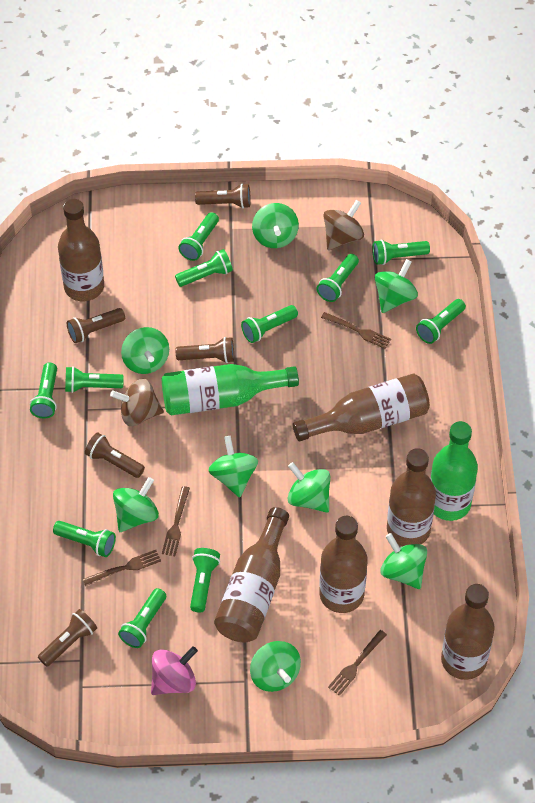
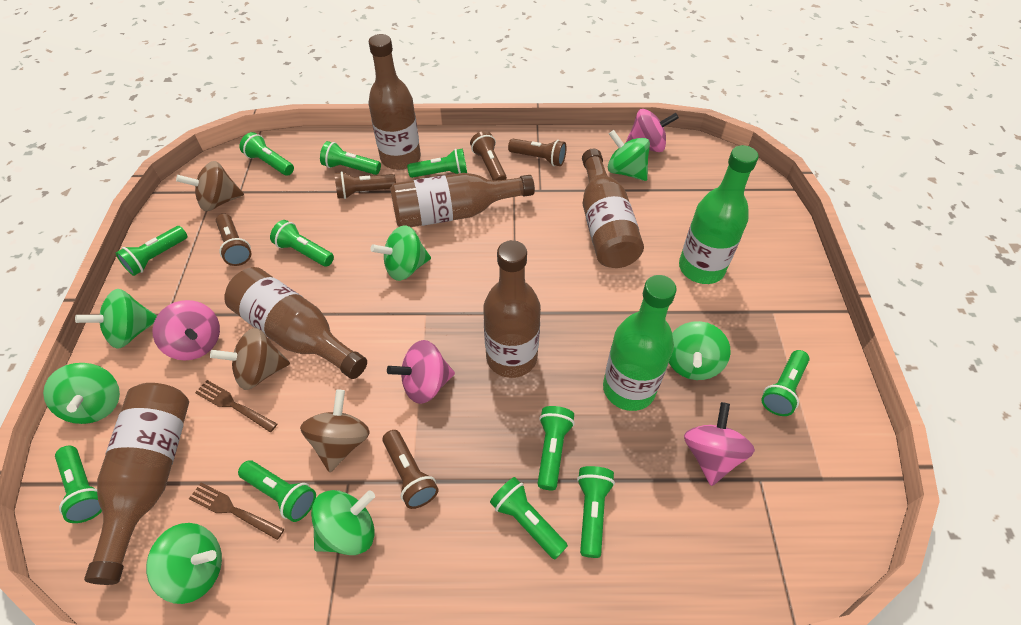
brown fork: 4 -> 2
brown spinning top: 2 -> 3
green spinning top: 8 -> 7
pink spinning top: 1 -> 4

